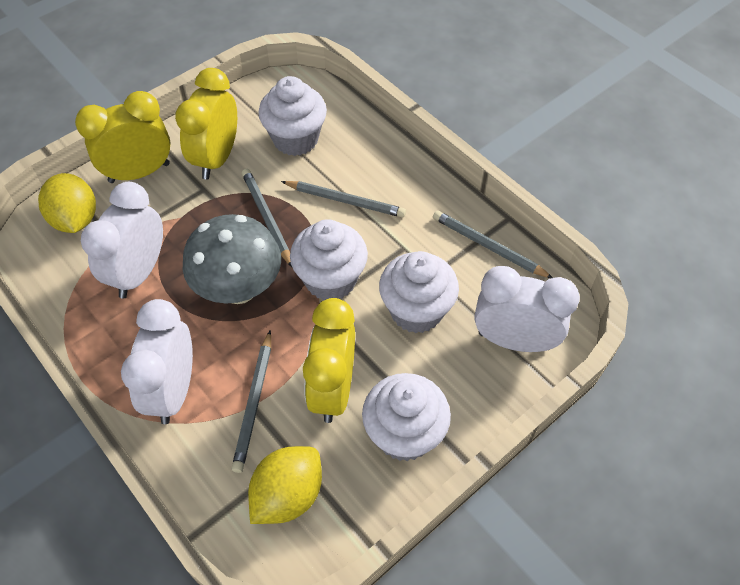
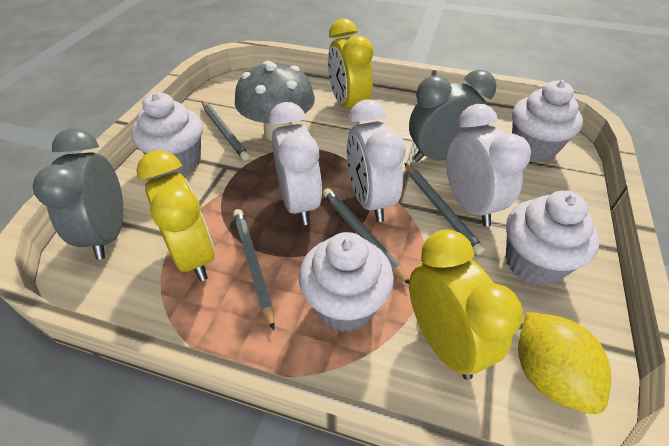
grey clock: 0 -> 2
yellow lemon: 2 -> 1

